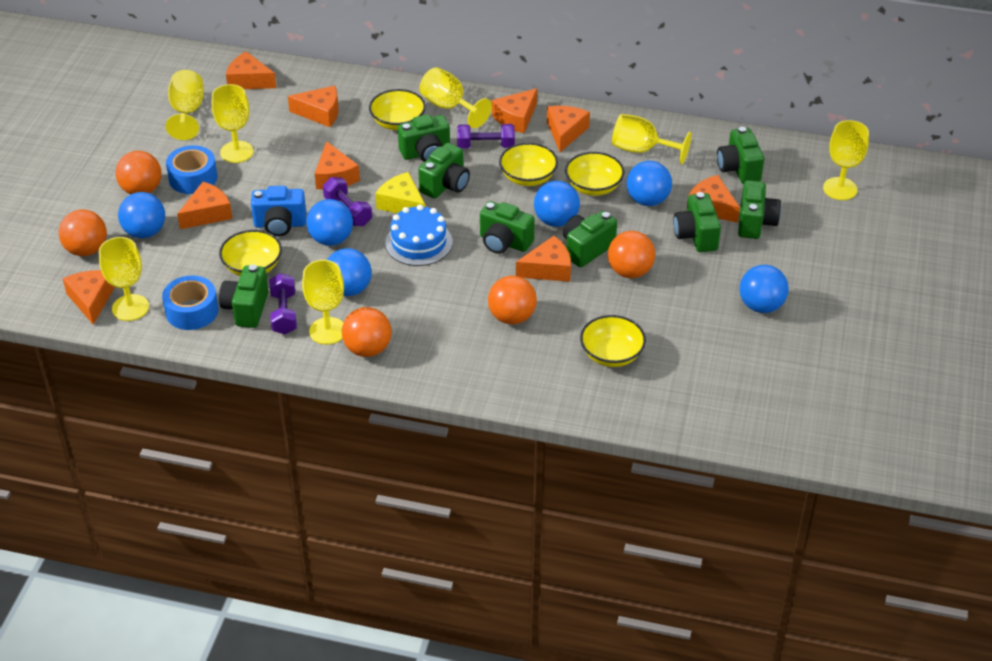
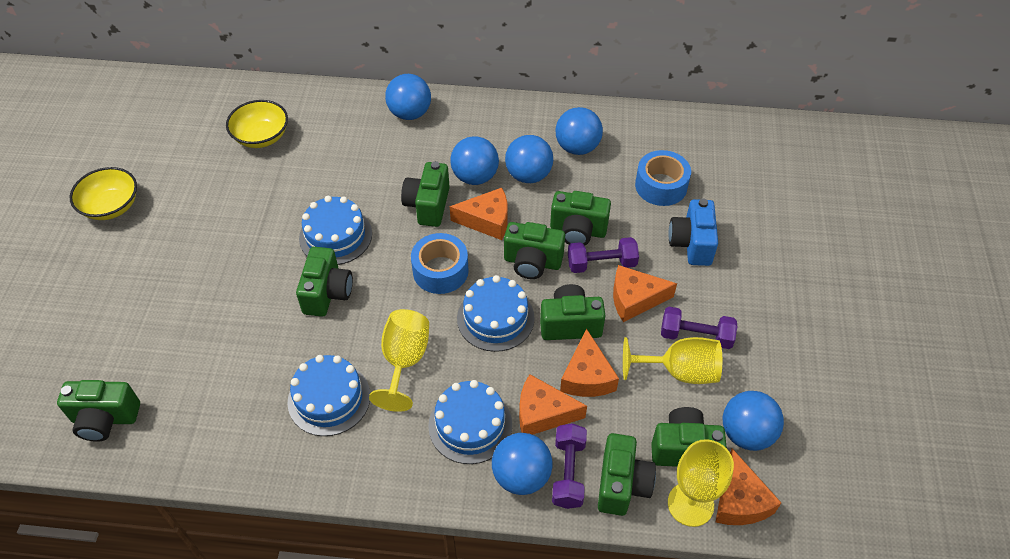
blue cake: 1 -> 4
orange ball: 5 -> 0
orange cheese: 9 -> 5
yellow bowl: 5 -> 2
yellow cheese: 1 -> 0
yellow goblet: 7 -> 3

